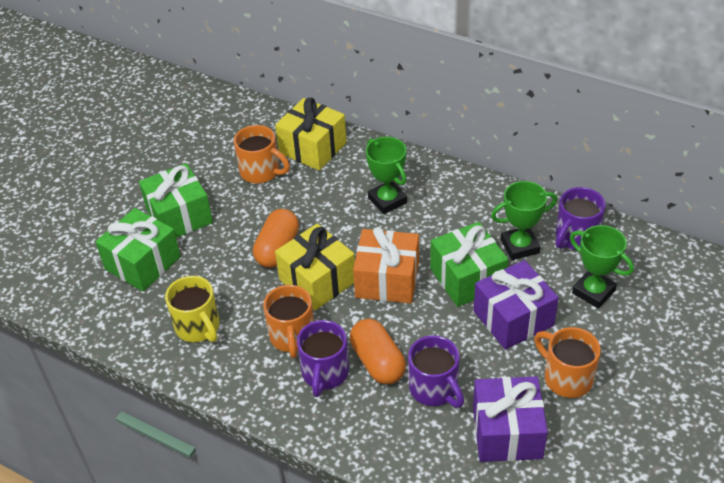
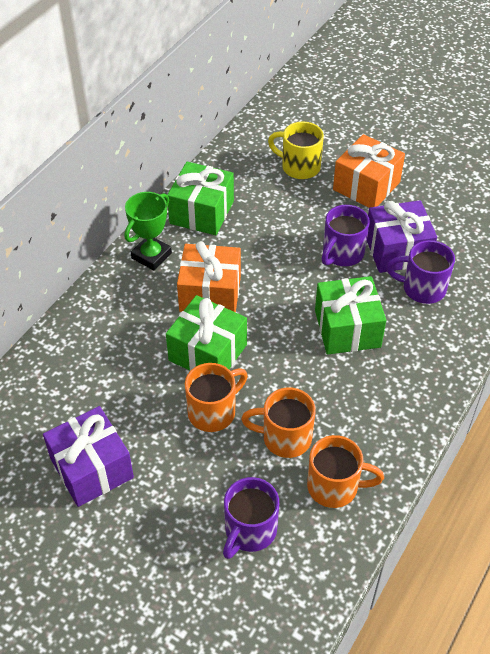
green trophy: 3 -> 1
orange capsule: 2 -> 0
orange gift: 1 -> 2
yellow gift: 2 -> 0

